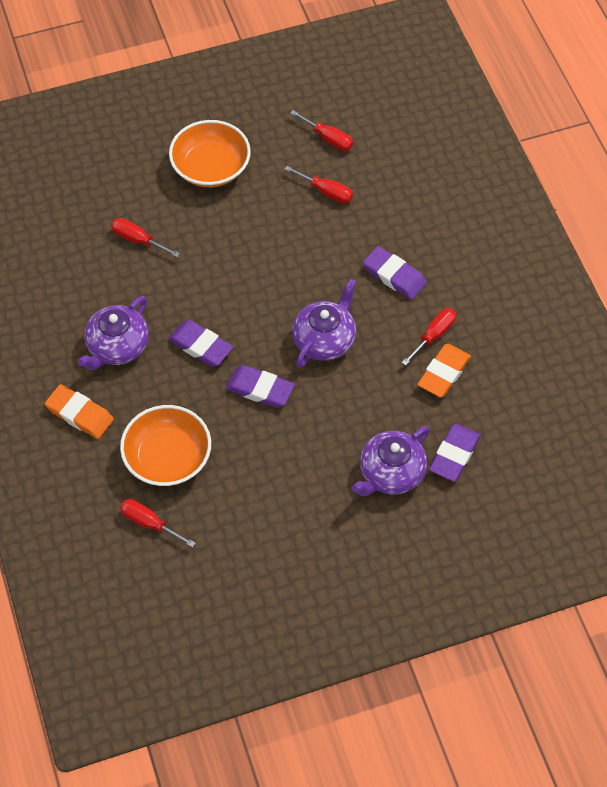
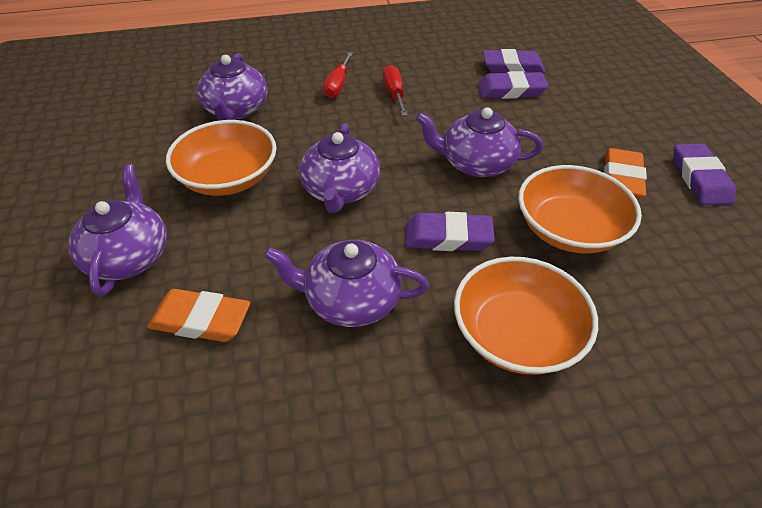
orange bowl: 2 -> 3
purple teapot: 3 -> 5
red screwdriver: 5 -> 2

